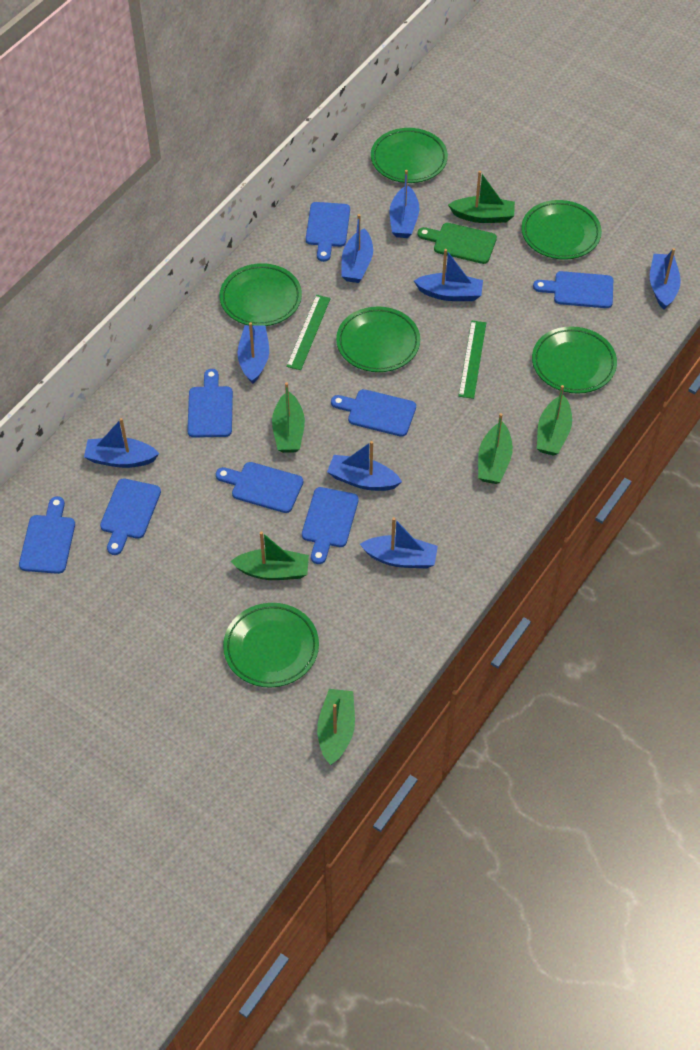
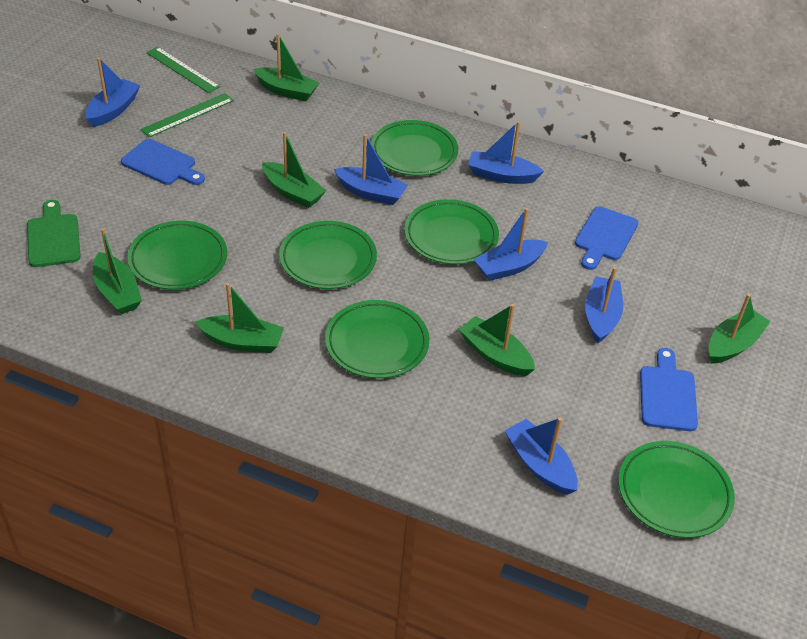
blue boat: 8 -> 6
blue cutting board: 8 -> 3

